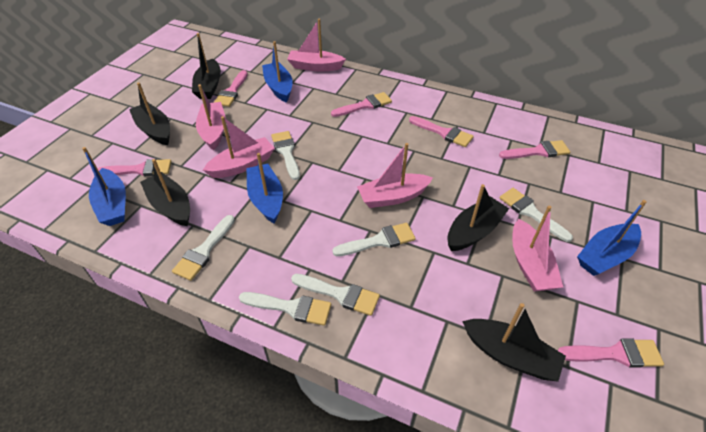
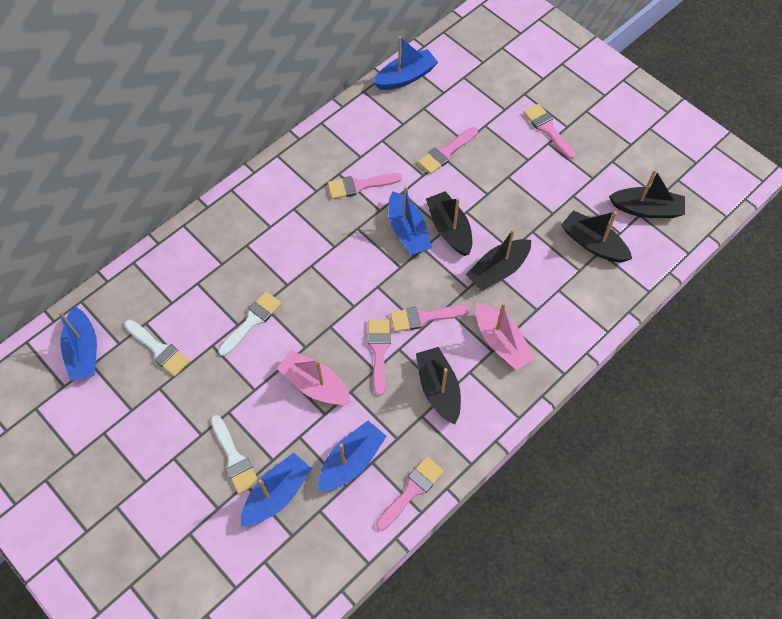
blue boat: 4 -> 5
pink boat: 5 -> 2
white brush: 6 -> 3

